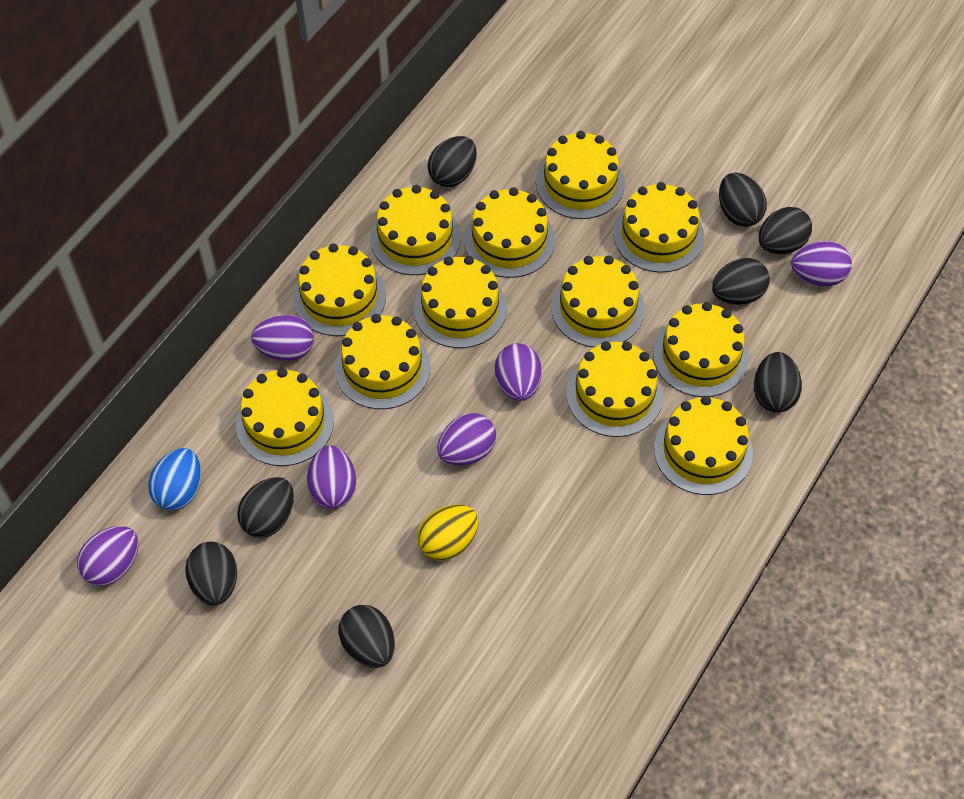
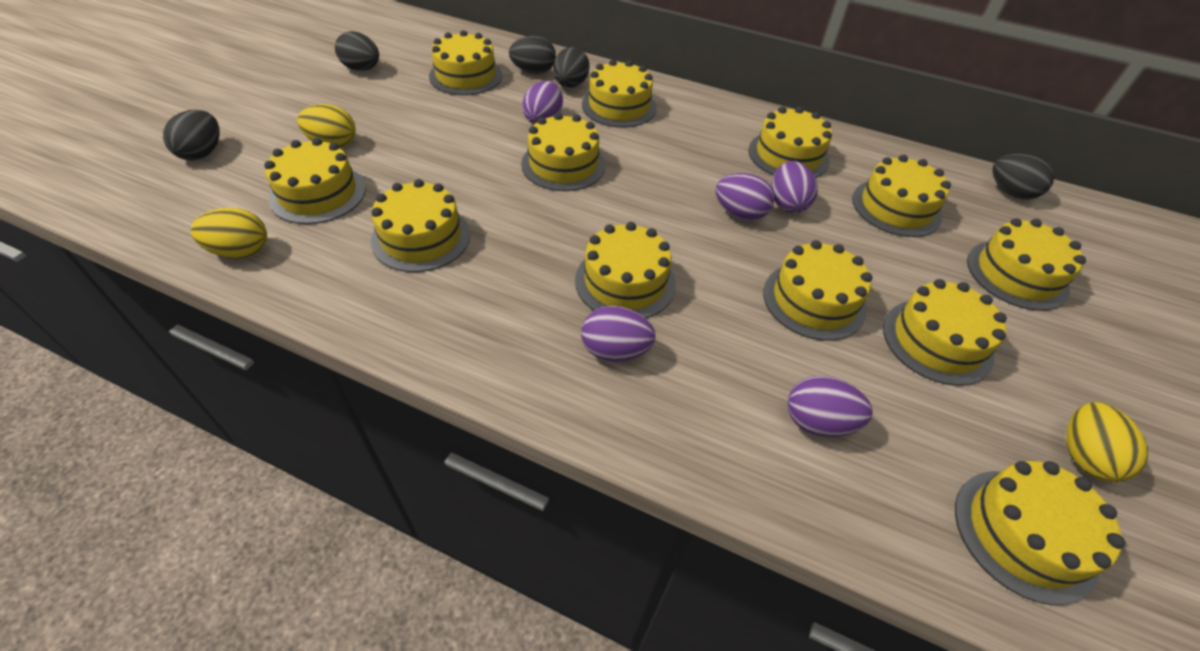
black egg: 8 -> 5
blue egg: 1 -> 0
purple egg: 6 -> 5
yellow egg: 1 -> 3

